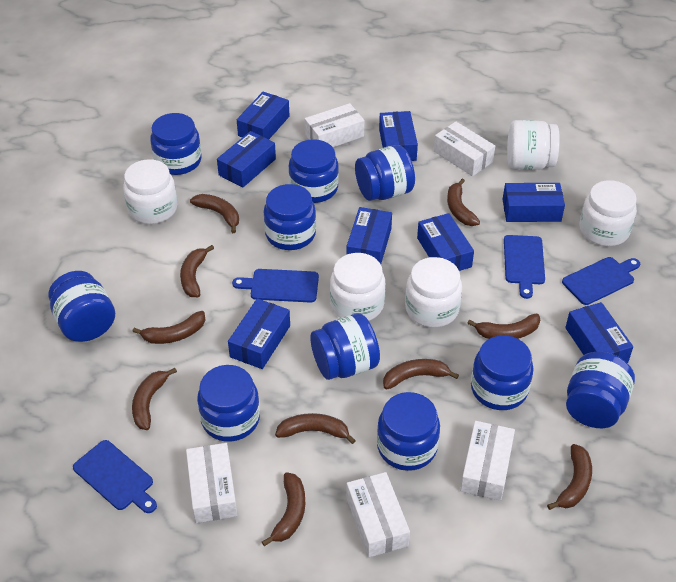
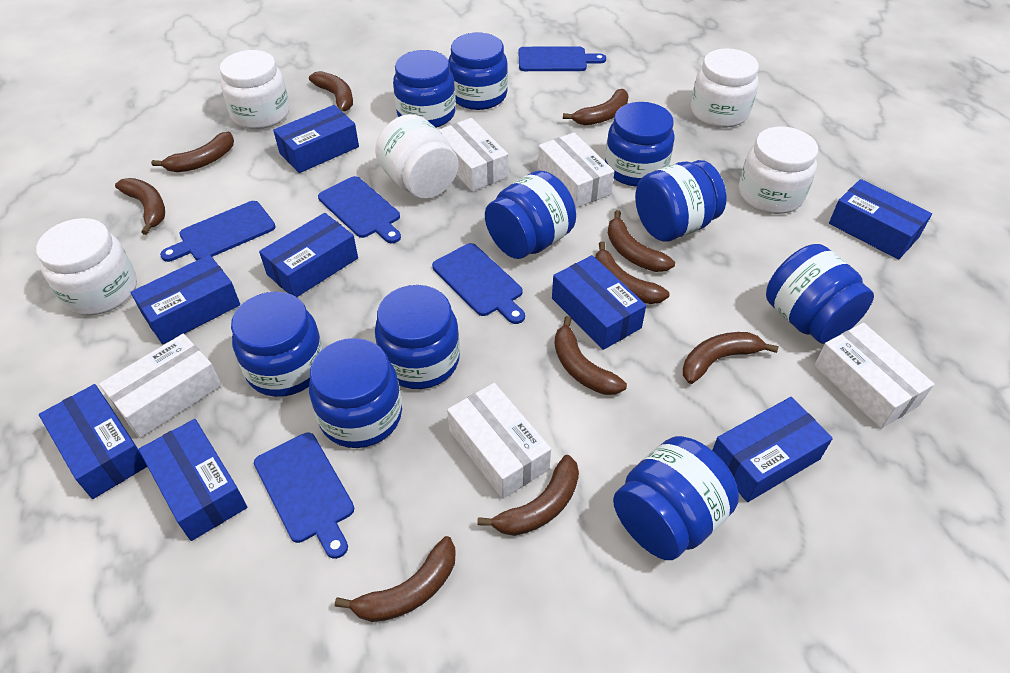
blue cutting board: 4 -> 5

